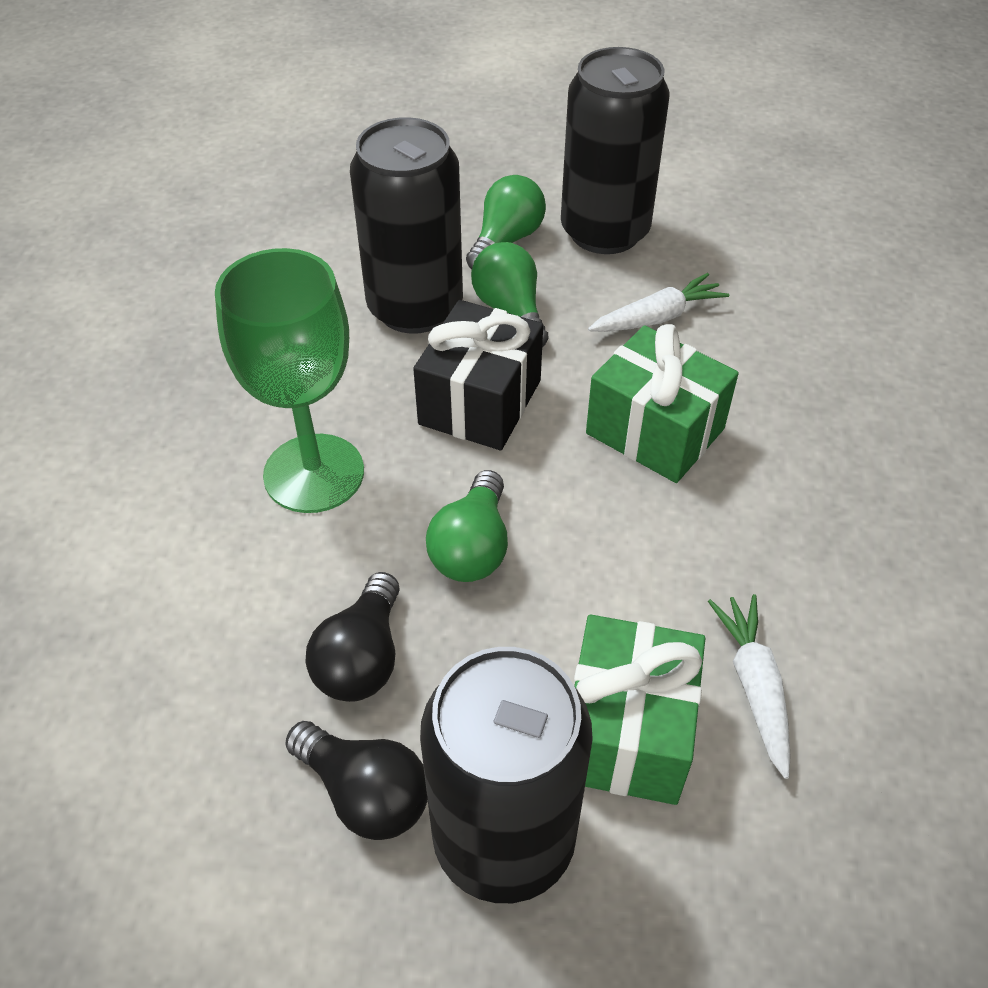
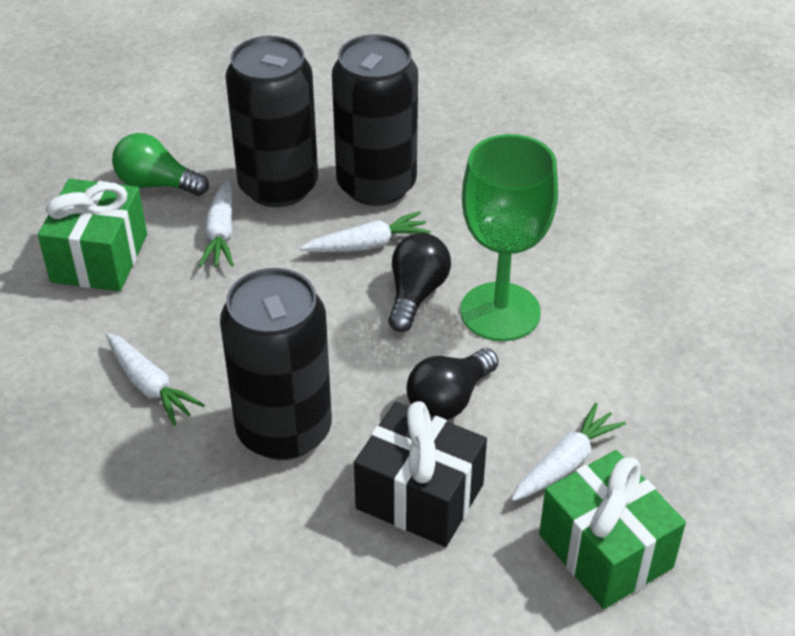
green light bulb: 3 -> 1
white carrot: 2 -> 4

